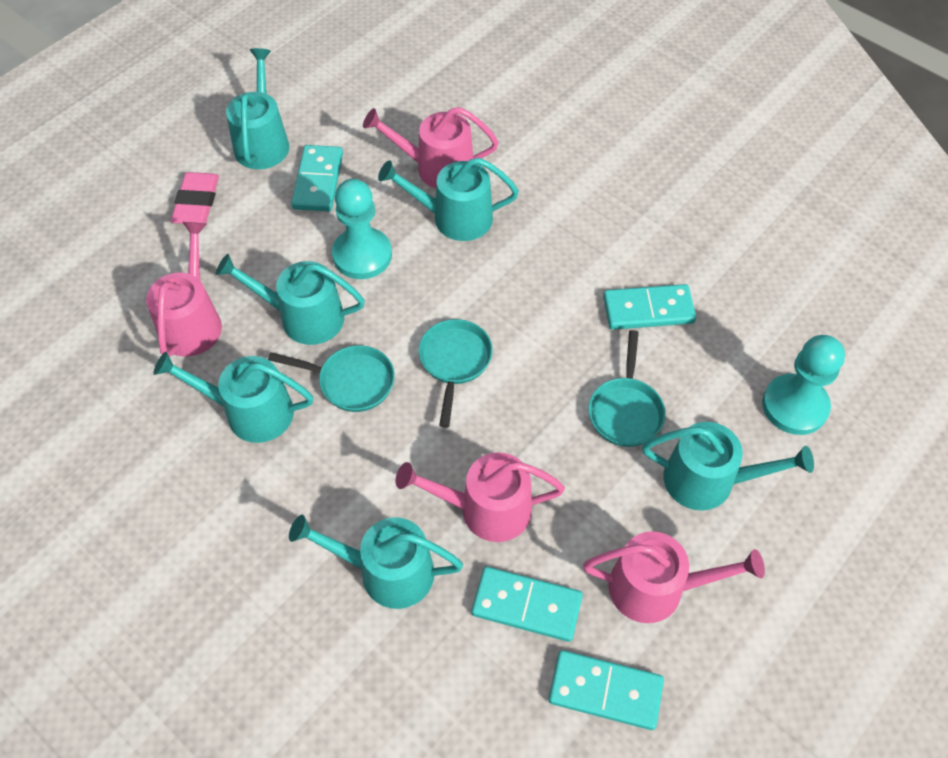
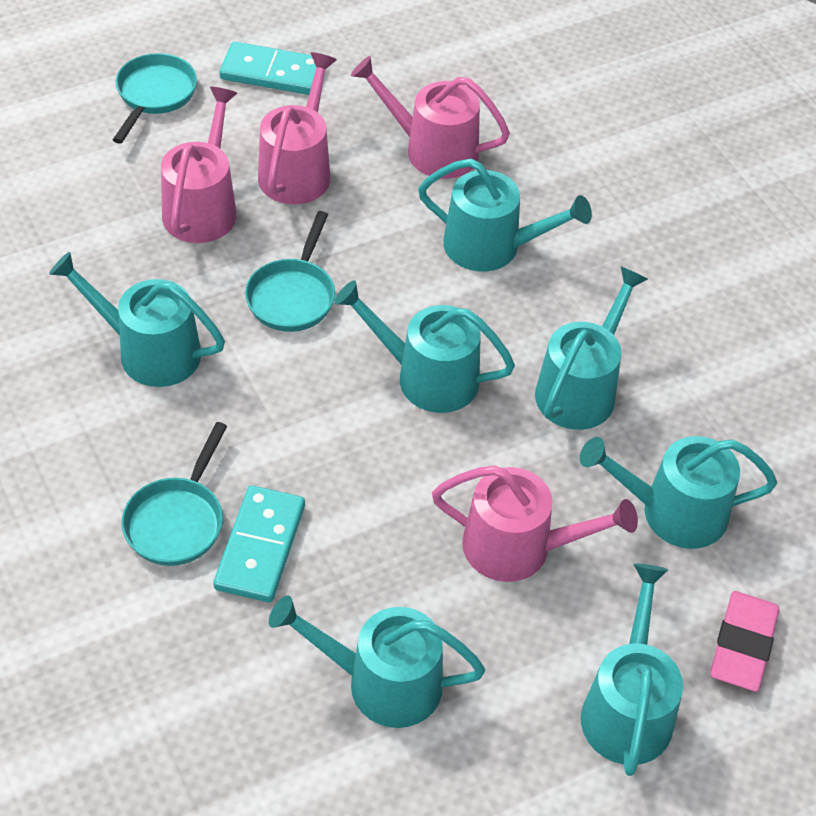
turquoise domino: 4 -> 2
turquoise pawn: 2 -> 0
turquoise watering can: 6 -> 7

